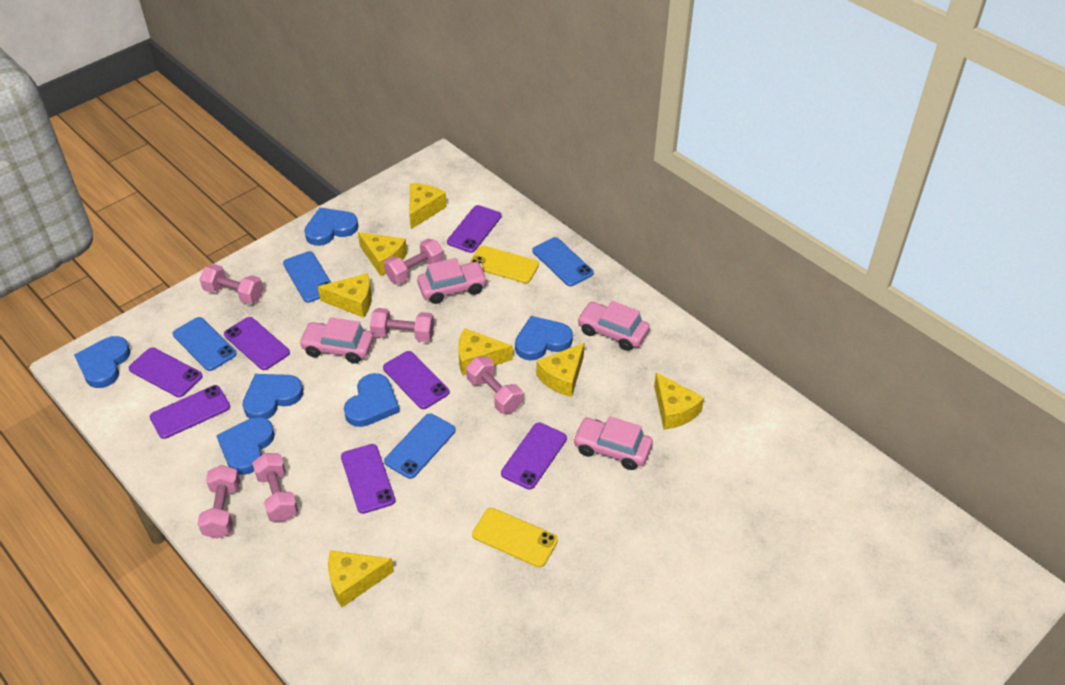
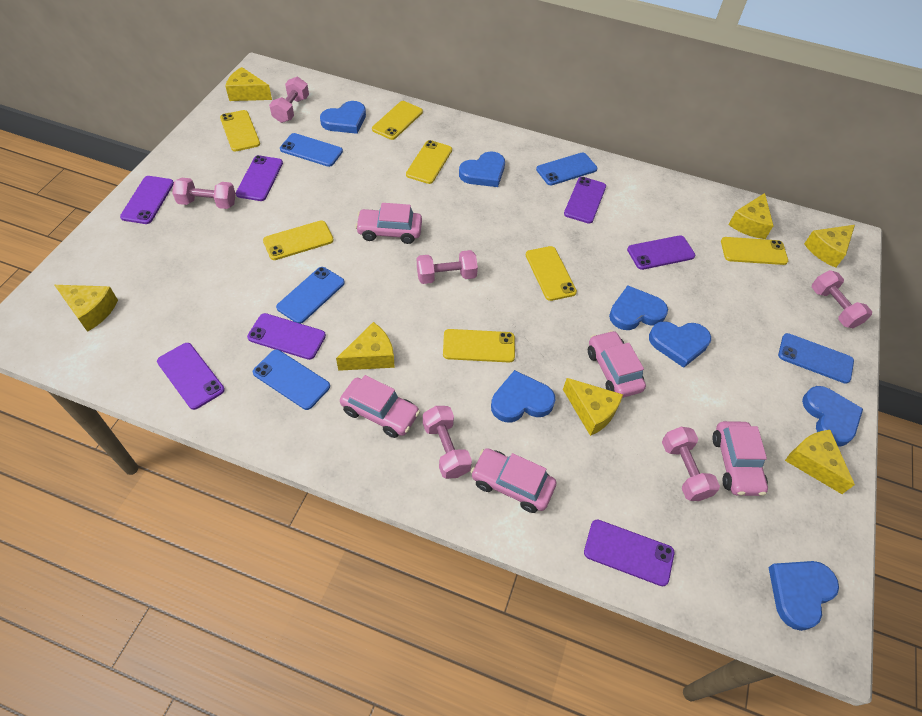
blue heart: 6 -> 7
blue phone: 4 -> 5
pink car: 4 -> 5
yellow phone: 2 -> 7

